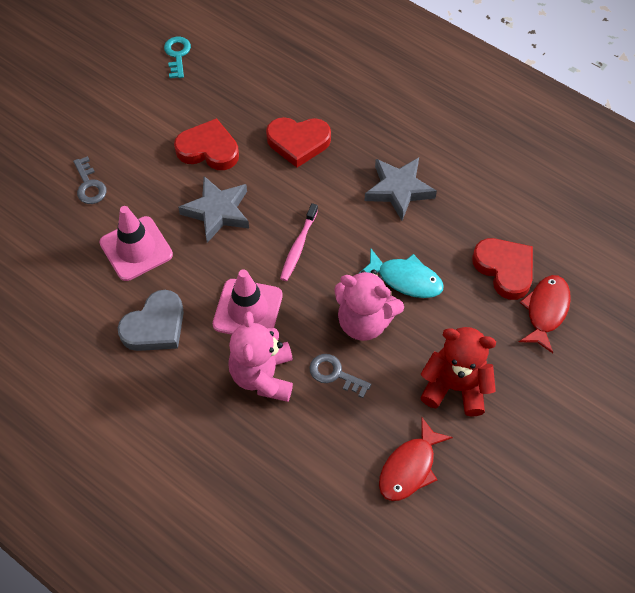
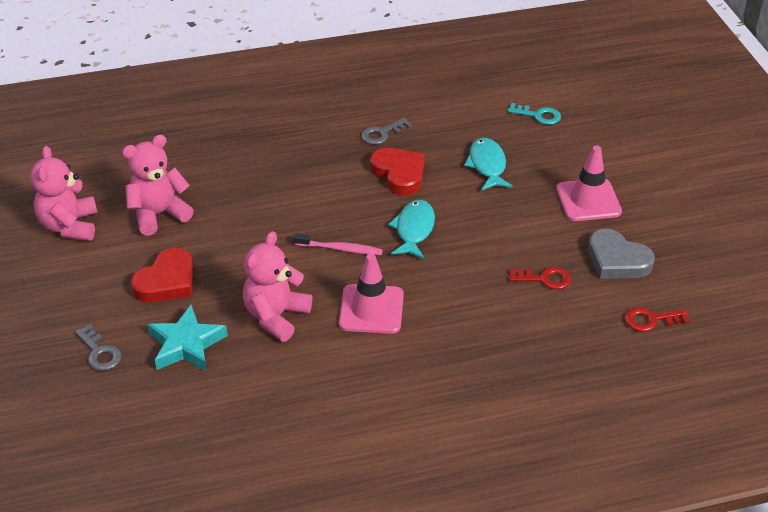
grey star: 2 -> 0
pink teddy bear: 2 -> 3
red fish: 2 -> 0
red heart: 3 -> 2
red key: 0 -> 2
red teddy bear: 1 -> 0
turquoise fish: 1 -> 2
turquoise star: 0 -> 1

